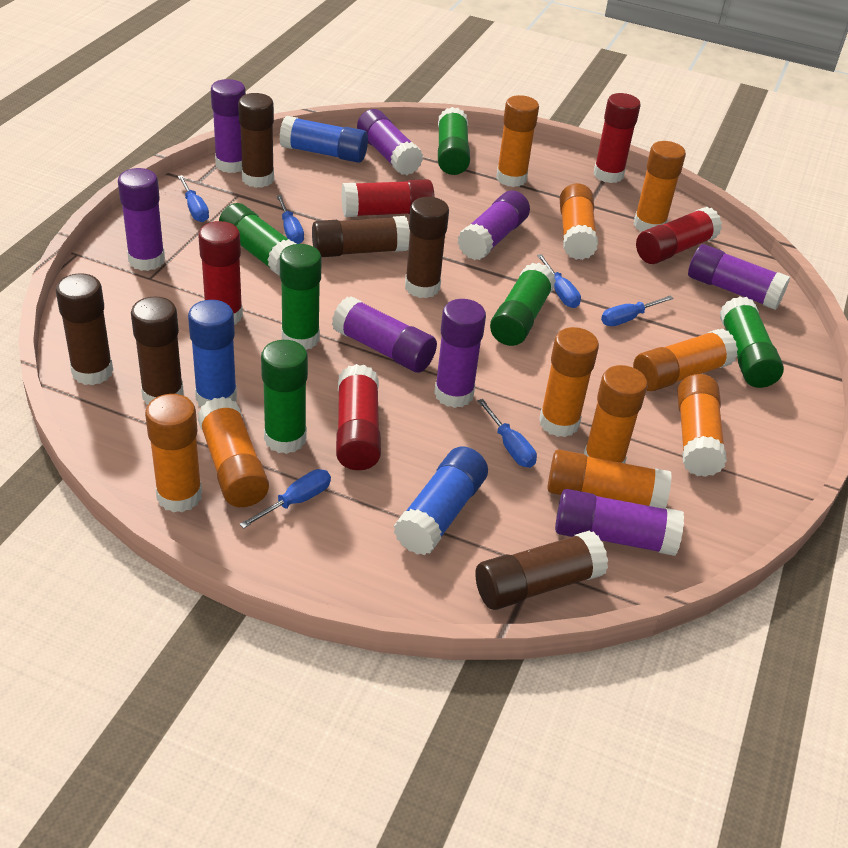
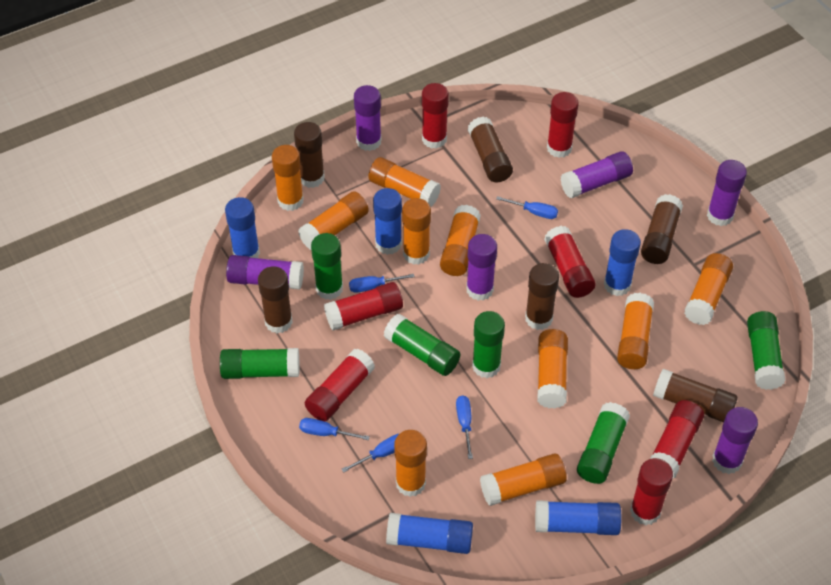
blue glue stick: 3 -> 5
blue screwdriver: 6 -> 5
purple glue stick: 8 -> 6
red glue stick: 5 -> 7

